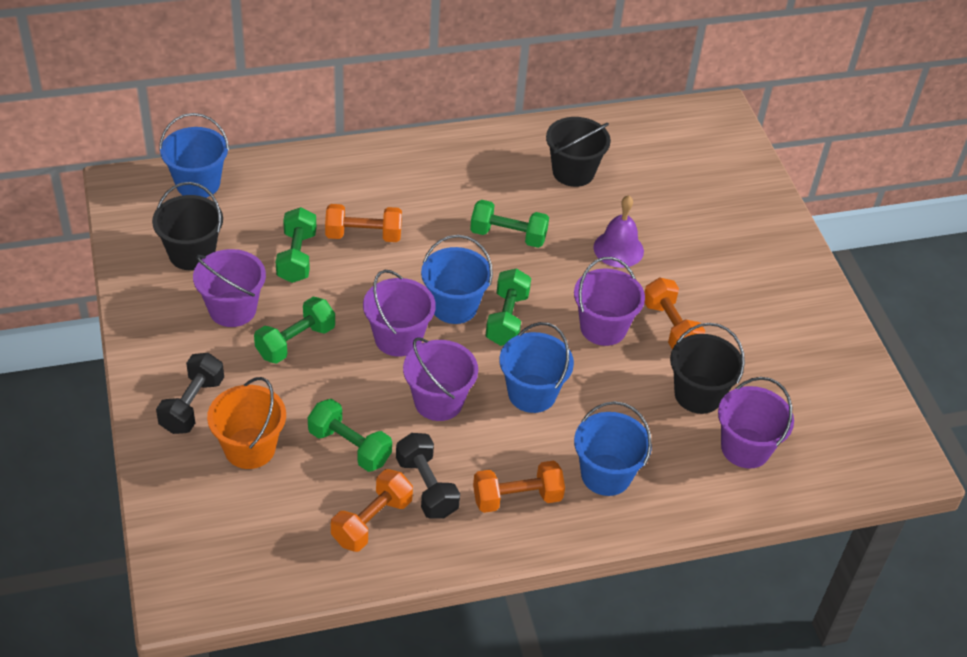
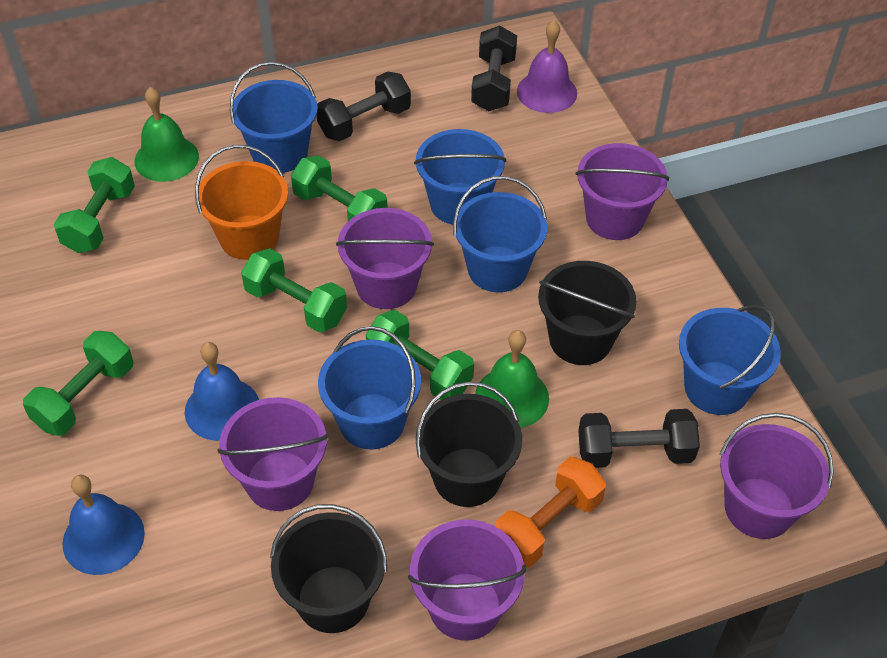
black dumbbell: 2 -> 3
blue bell: 0 -> 2
blue bucket: 4 -> 5
green bell: 0 -> 2
orange dumbbell: 4 -> 1

